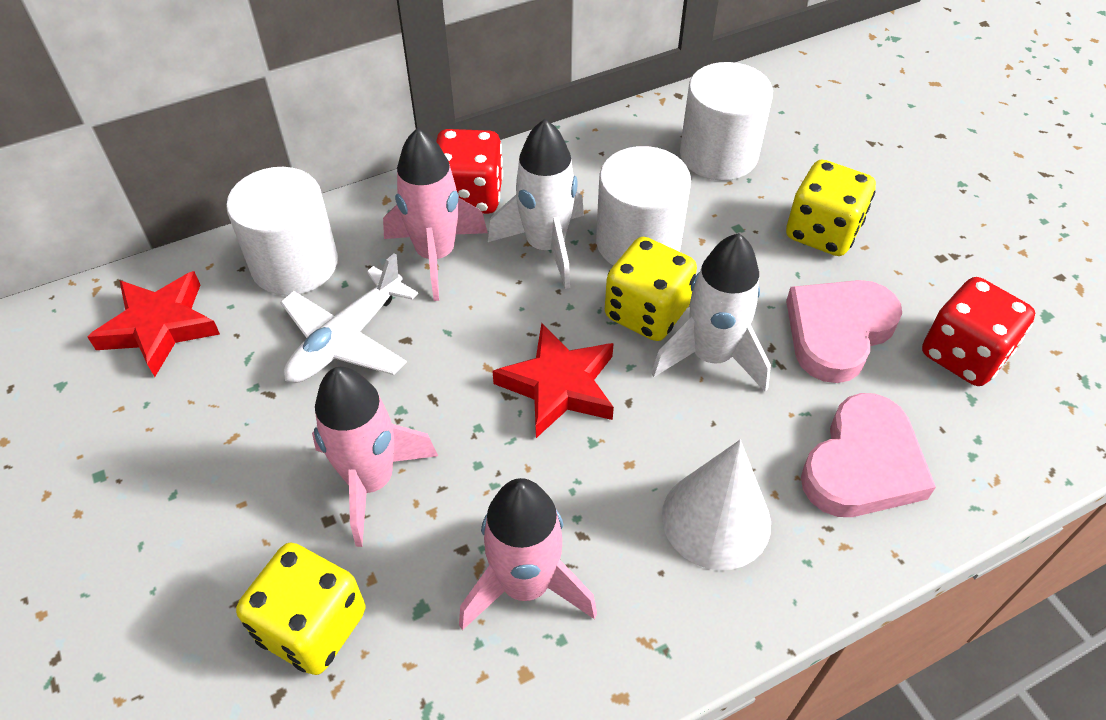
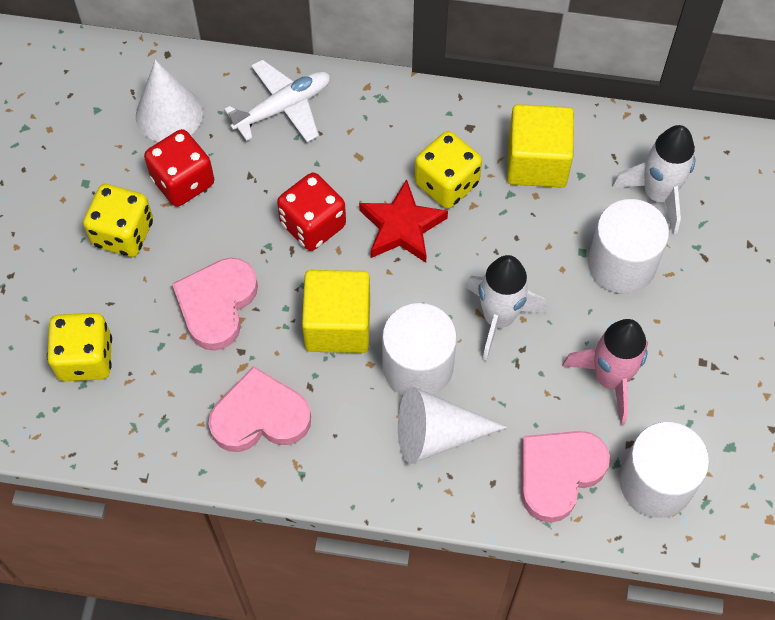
pink heart: 2 -> 3
pink rocket: 3 -> 1
red star: 2 -> 1
white cone: 1 -> 2
yellow cube: 0 -> 2

